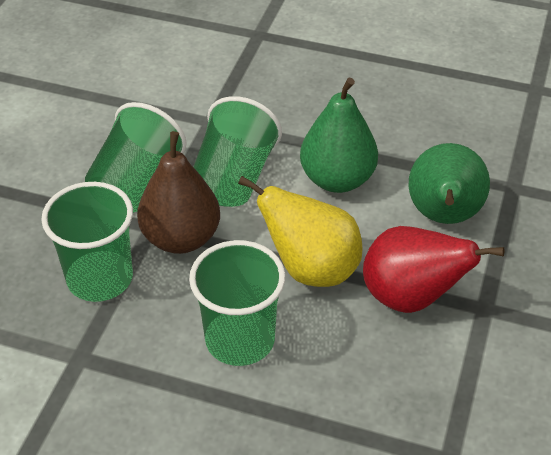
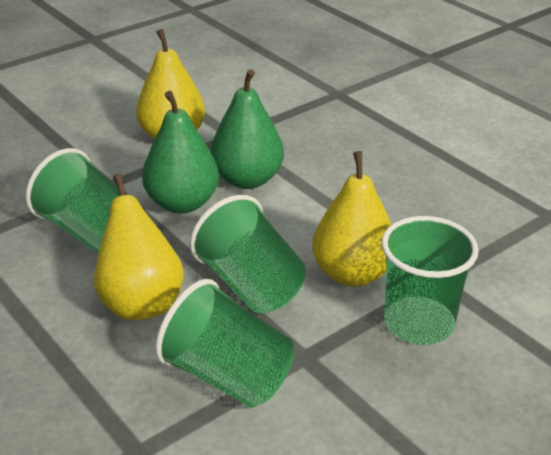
brown pear: 1 -> 0
red pear: 1 -> 0
yellow pear: 1 -> 3

